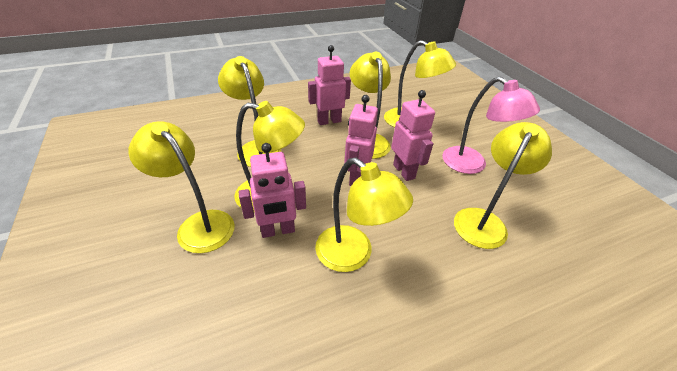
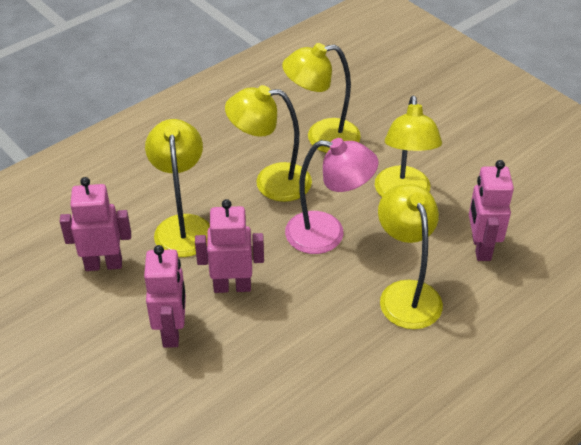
yellow lamp: 7 -> 5

